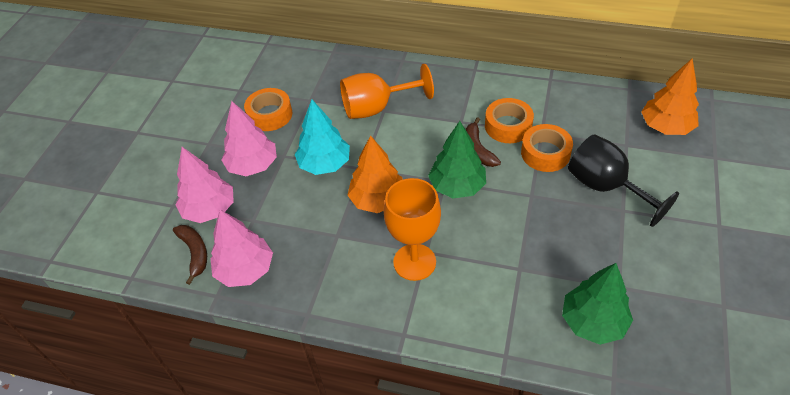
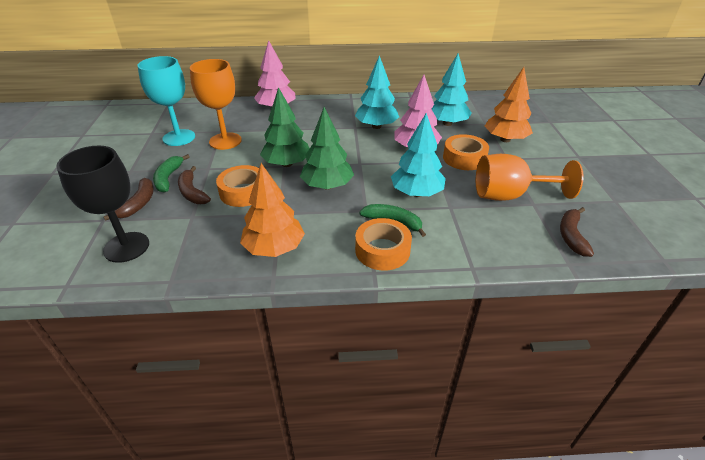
brown banana: 2 -> 3
green banana: 0 -> 2
pink tree: 3 -> 2
turquoise goblet: 0 -> 1
turquoise tree: 1 -> 3

